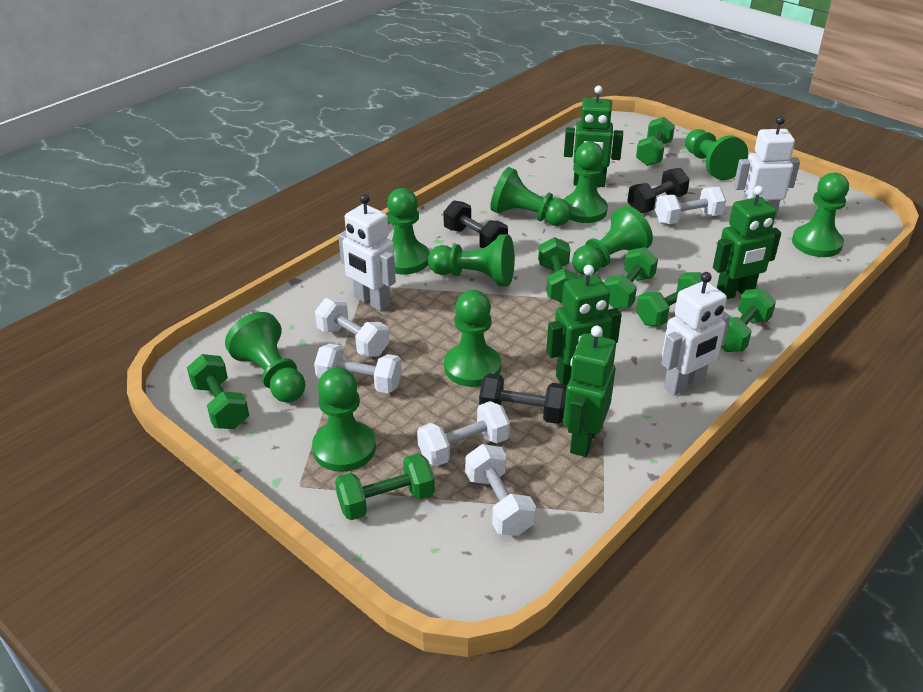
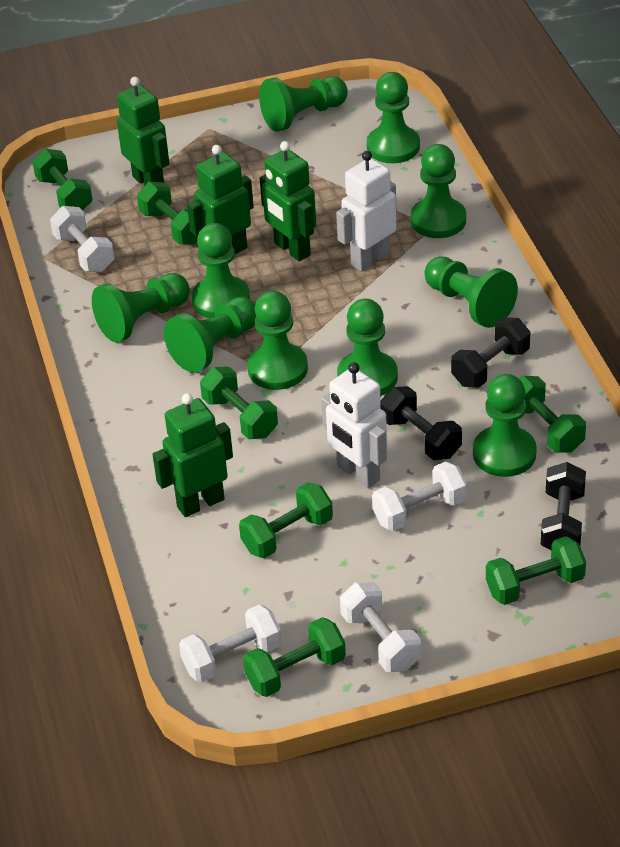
white dumbbell: 5 -> 4
white robot: 3 -> 2

